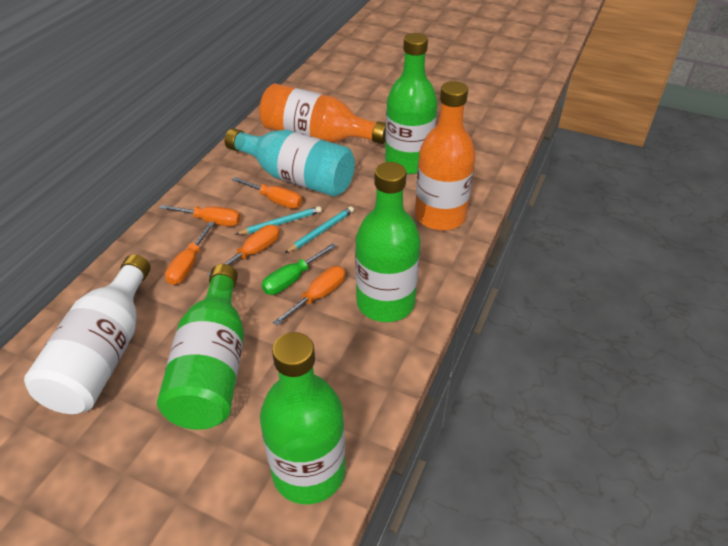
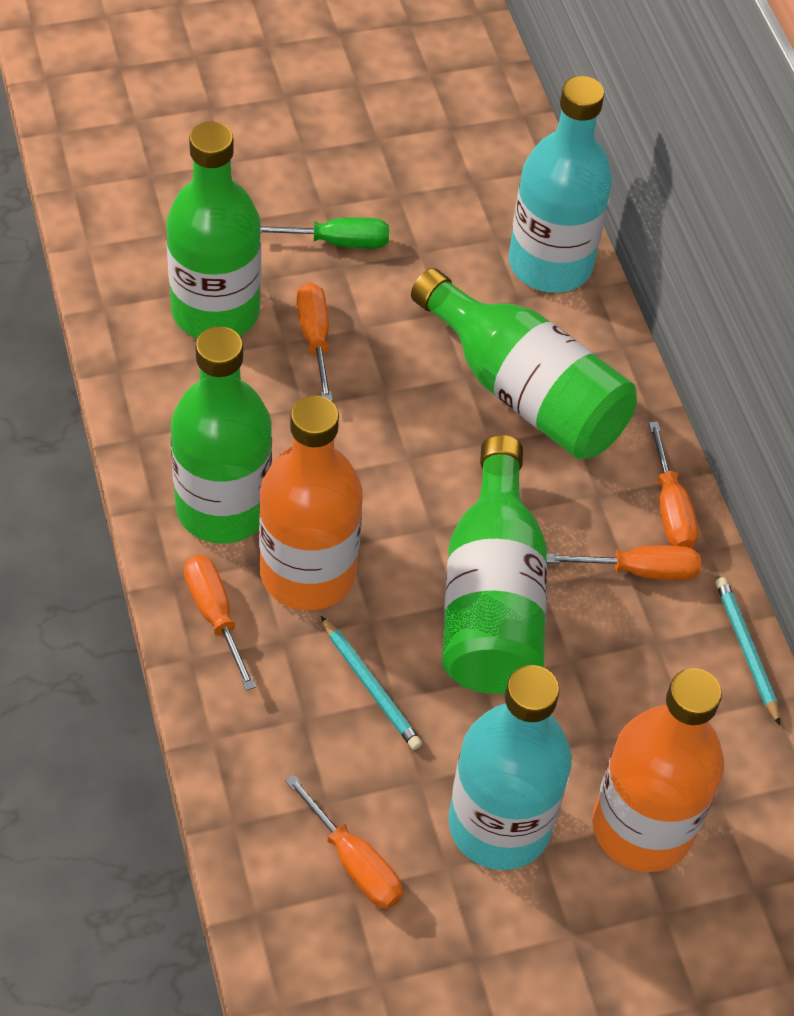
turquoise bottle: 1 -> 2
white bottle: 1 -> 0

